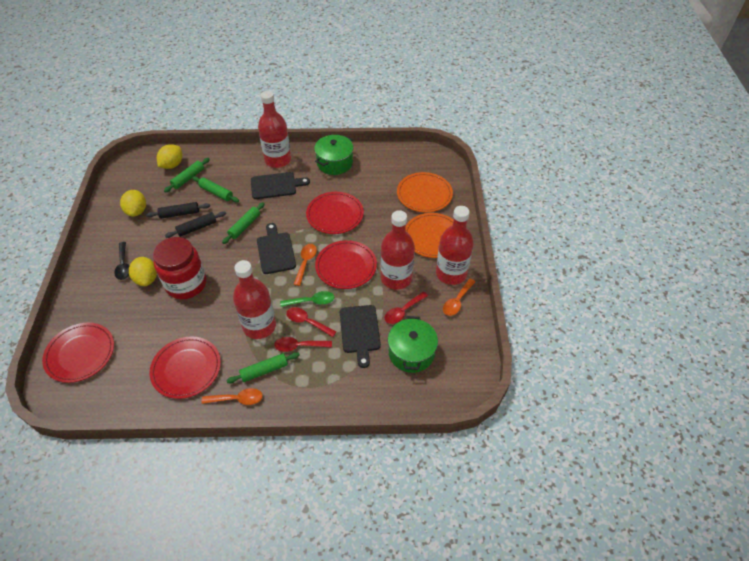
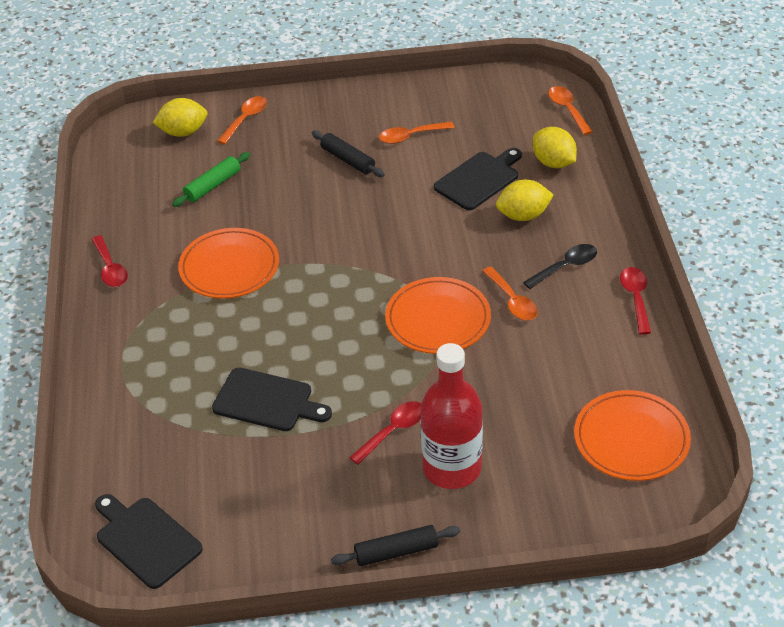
green pot: 2 -> 0
green rolling pin: 4 -> 1
green spoon: 1 -> 0
orange plate: 2 -> 3
orange spoon: 3 -> 4
red bottle: 4 -> 1
red jar: 1 -> 0
red plate: 4 -> 0

